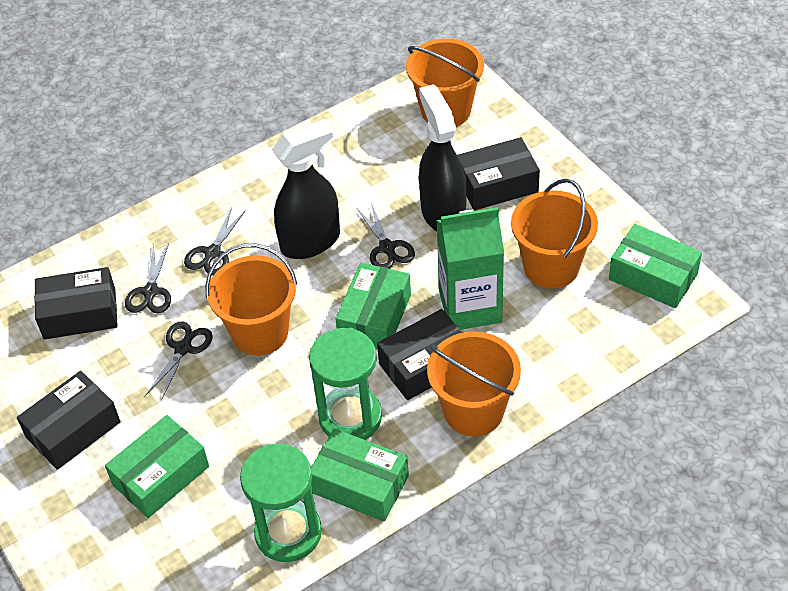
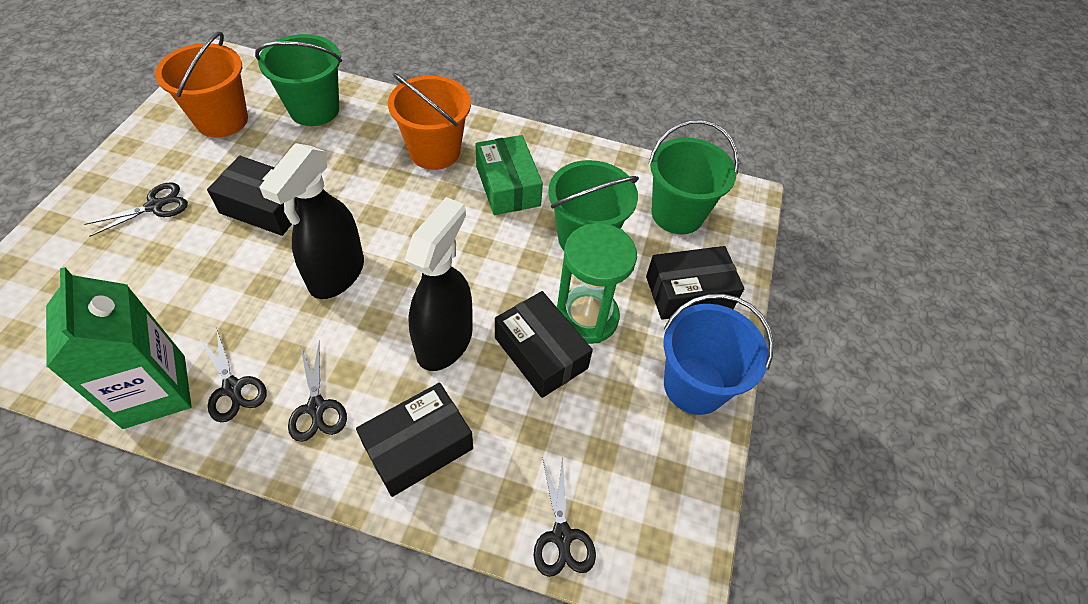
blue bucket: 0 -> 1
green box: 4 -> 1
green bucket: 0 -> 3
green hourglass: 2 -> 1
orange bucket: 4 -> 2

